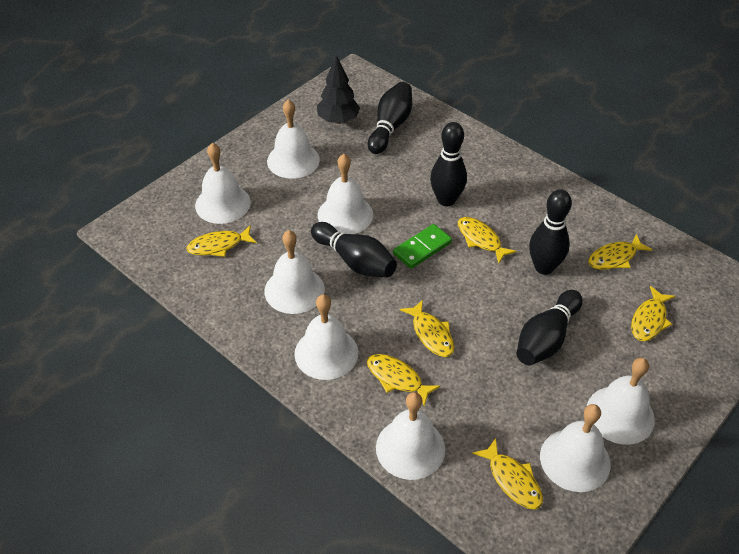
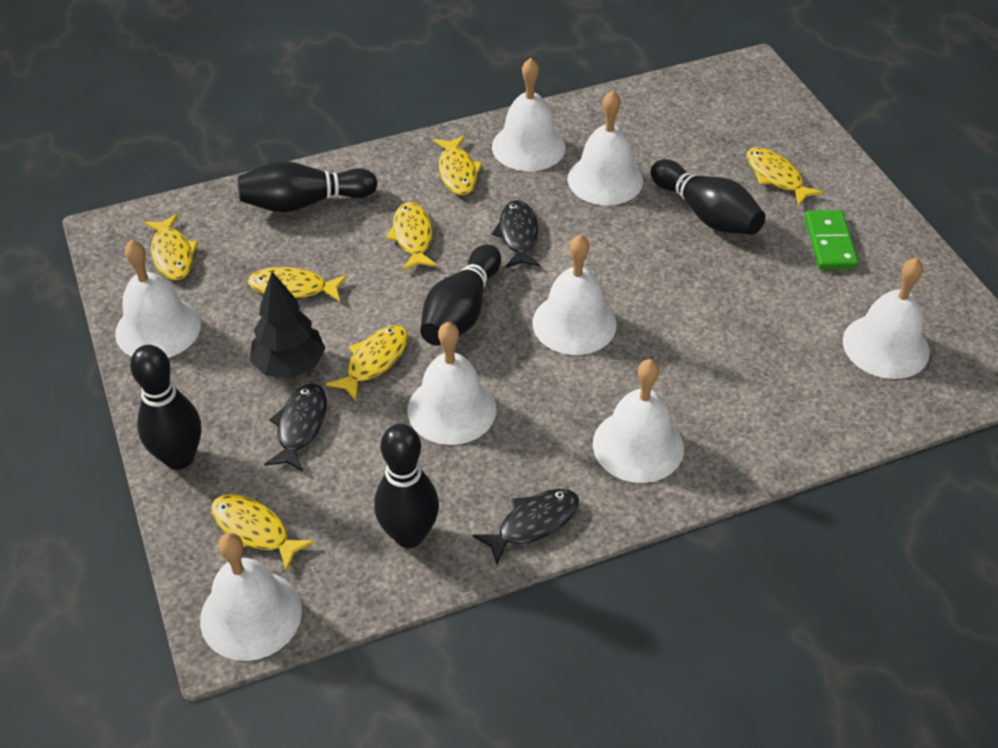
black fish: 0 -> 3

